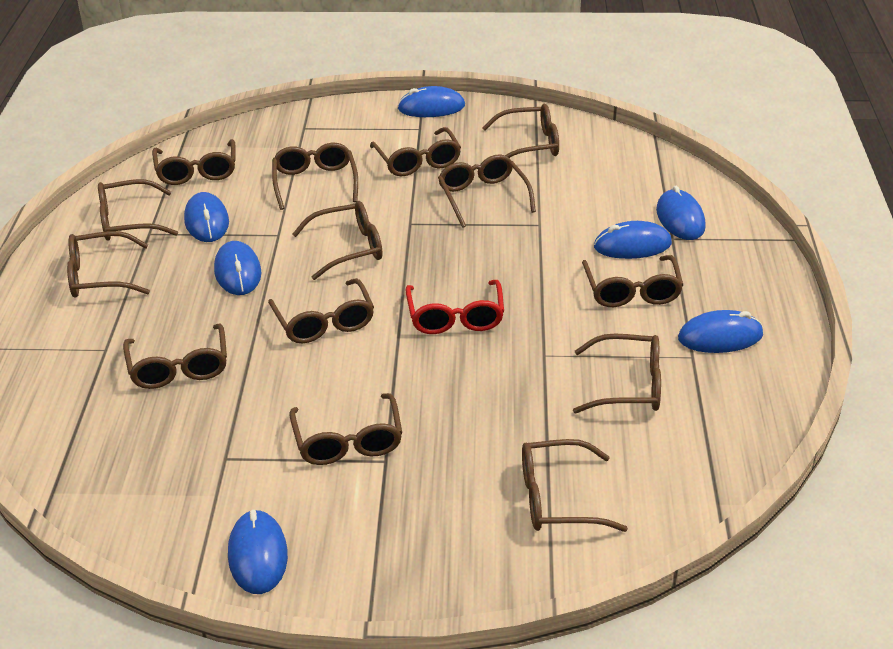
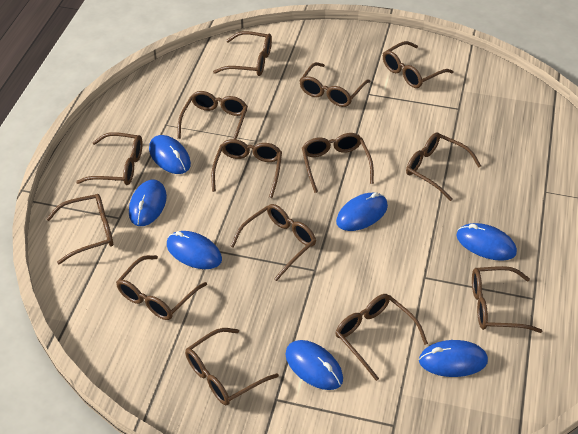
red glasses: 1 -> 0

